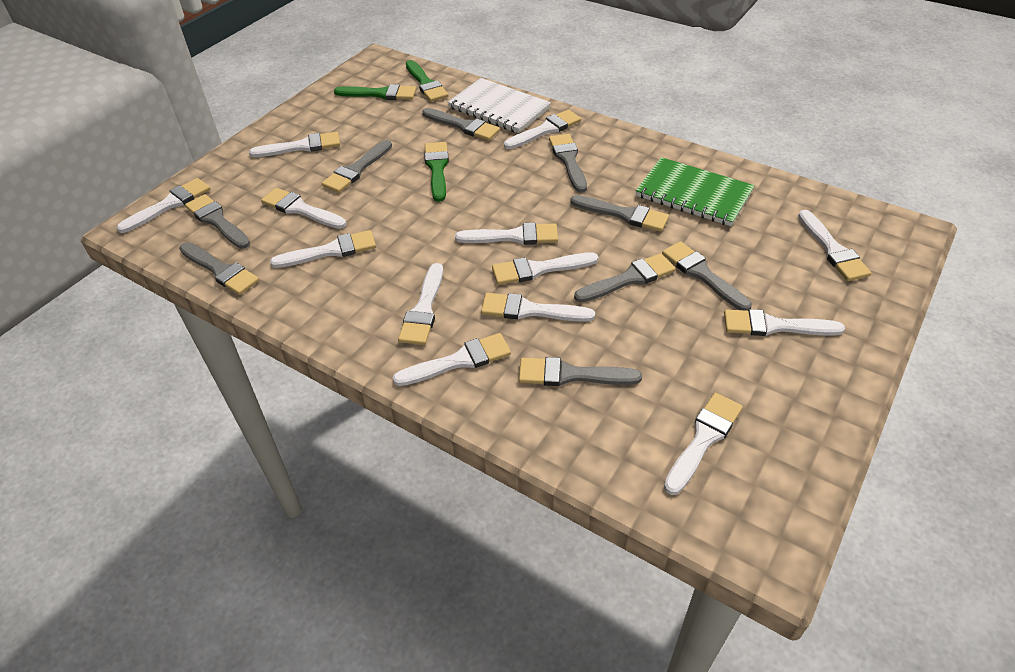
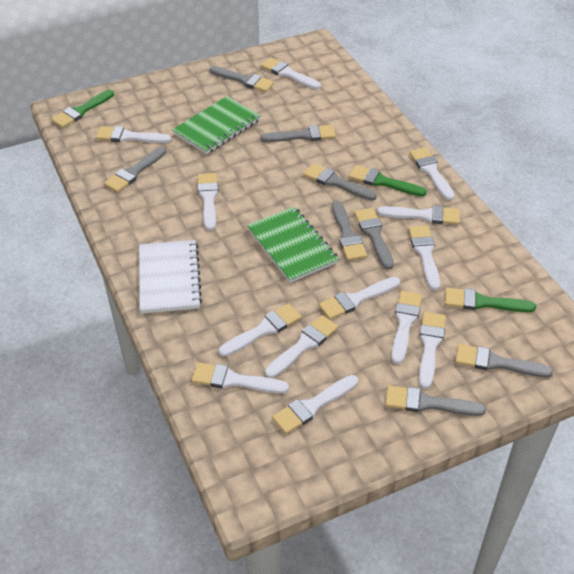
green notebook: 1 -> 2
grey brush: 9 -> 8

